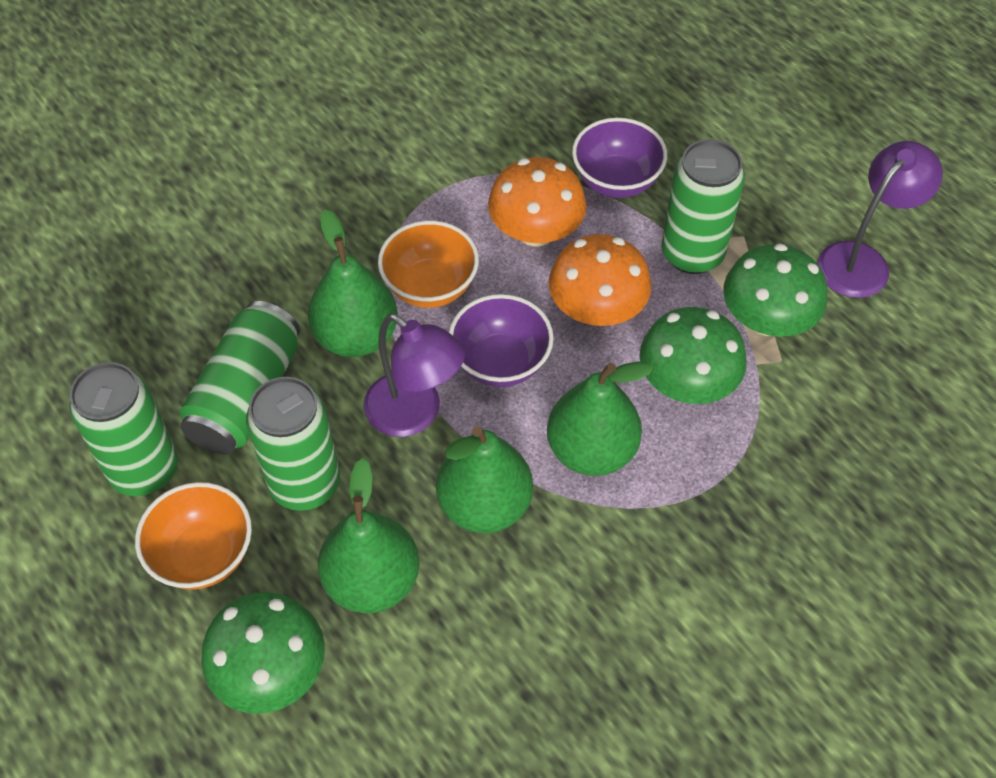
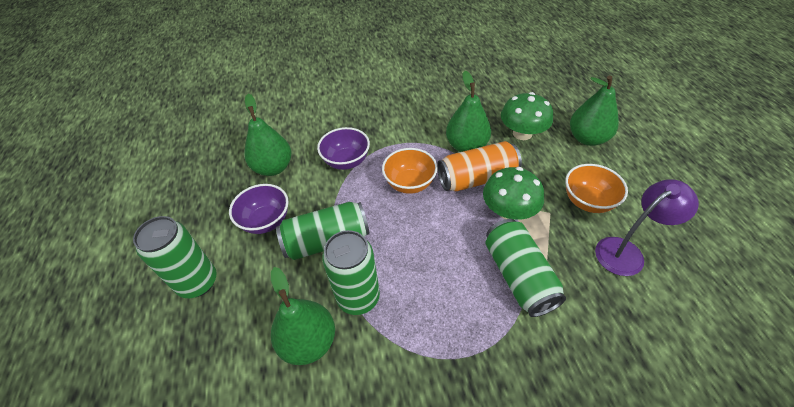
green mushroom: 3 -> 2
orange can: 0 -> 1
orange mushroom: 2 -> 0
purple lamp: 2 -> 1

